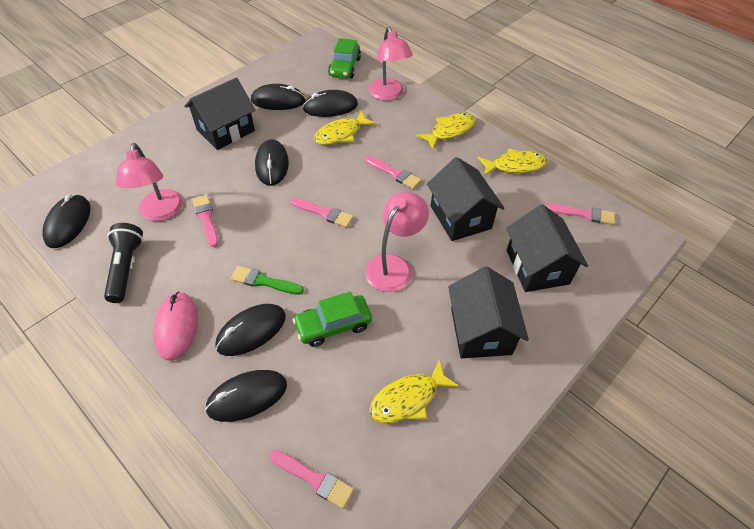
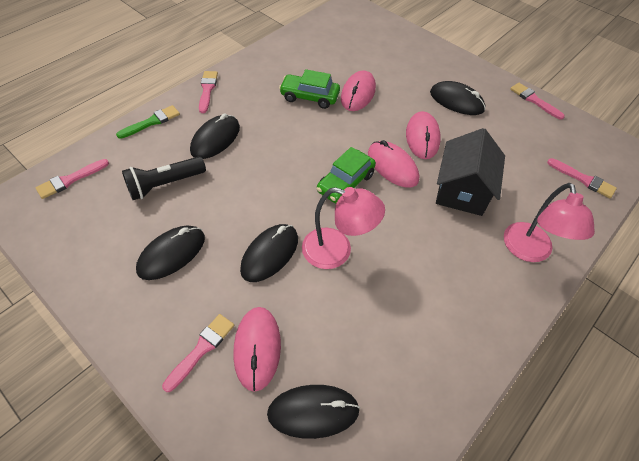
black house: 4 -> 1
black mouse: 6 -> 5
pink lamp: 3 -> 2
pink mouse: 1 -> 4
yellow fish: 4 -> 0

